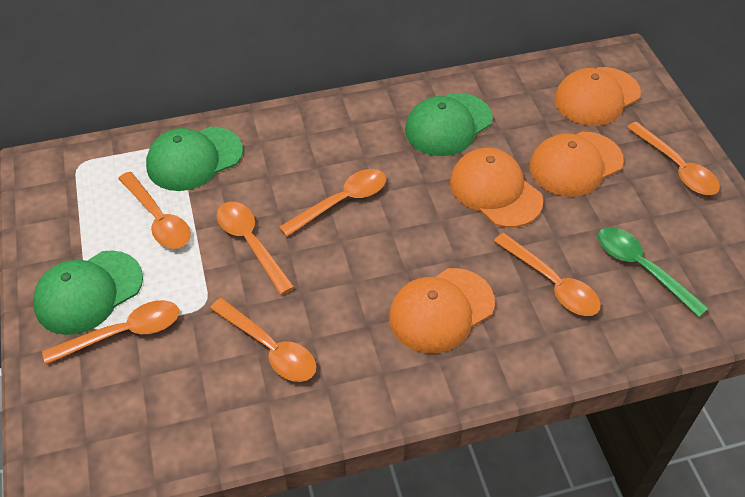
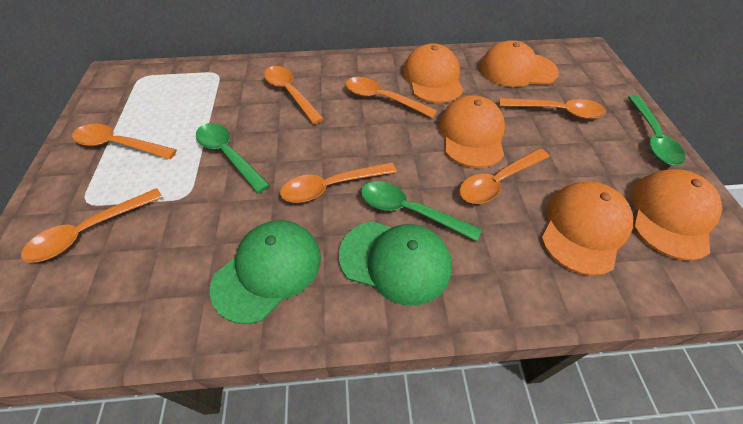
green cap: 3 -> 2
green spoon: 1 -> 3
orange cap: 4 -> 5

